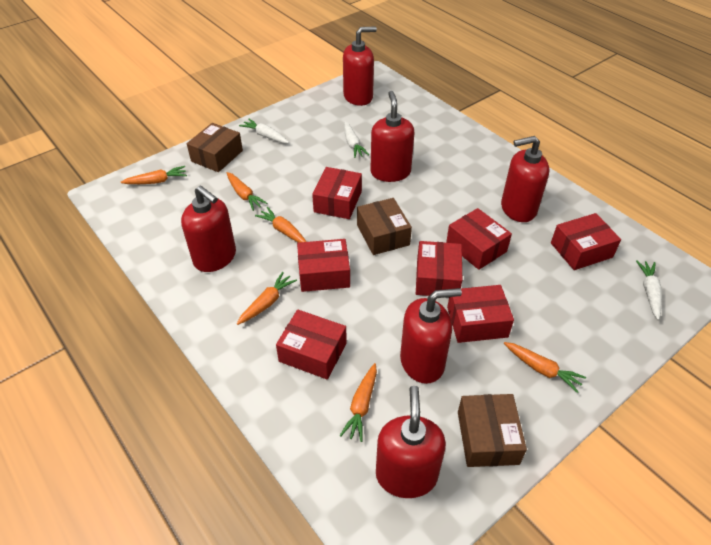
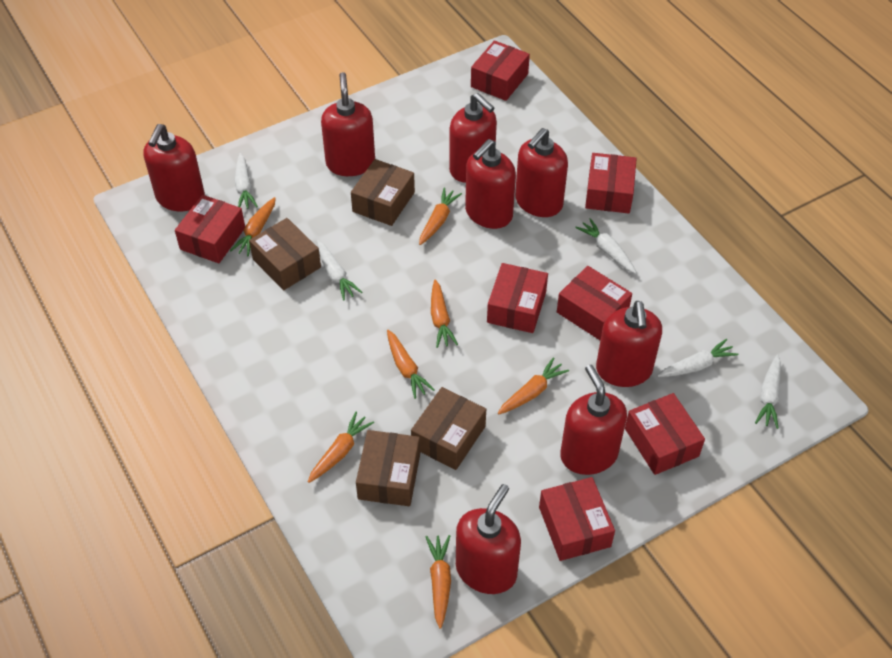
brown box: 3 -> 4
orange carrot: 6 -> 7
red soap dispenser: 6 -> 8
white carrot: 3 -> 5

